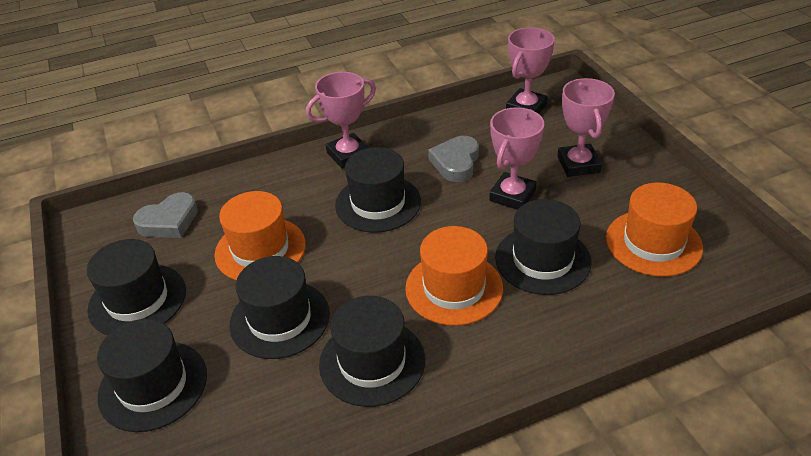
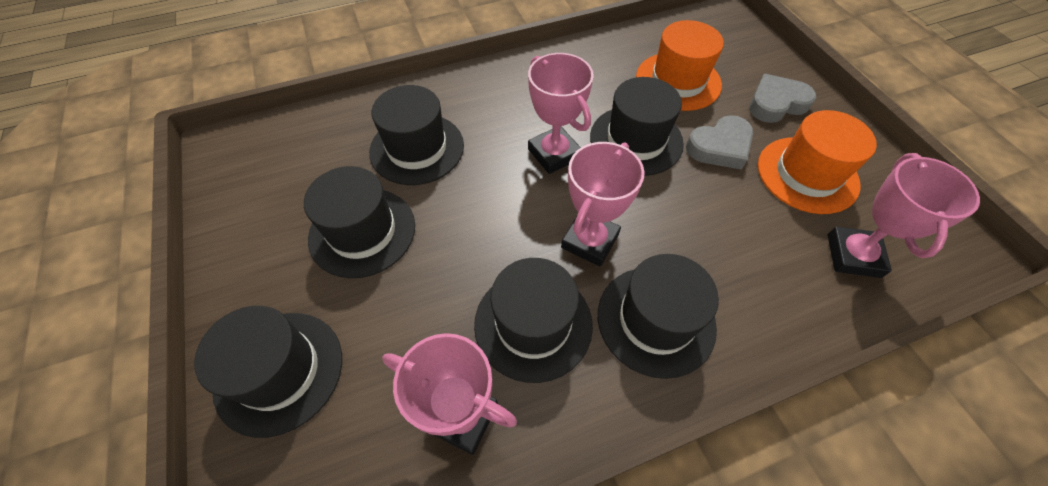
orange hat: 3 -> 2

